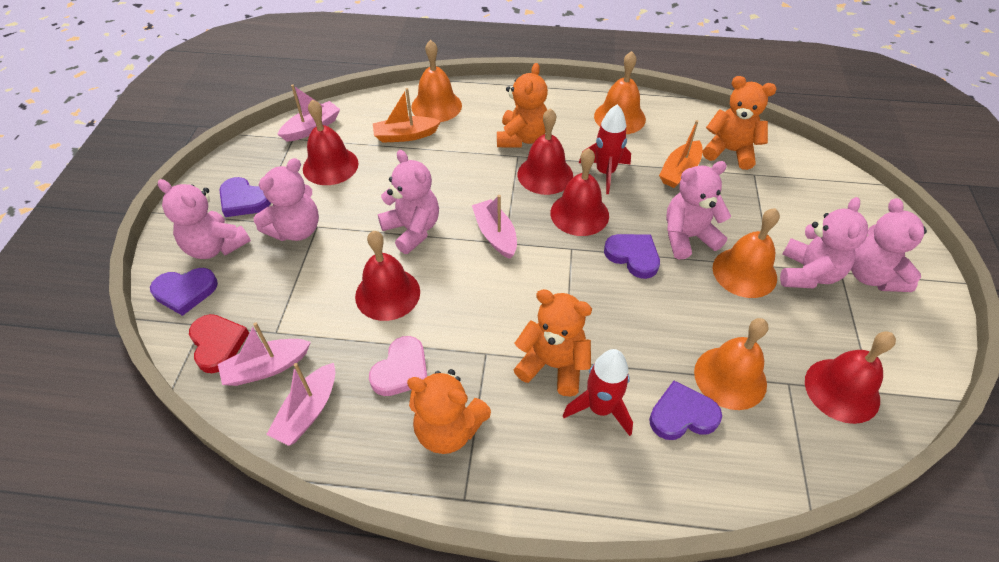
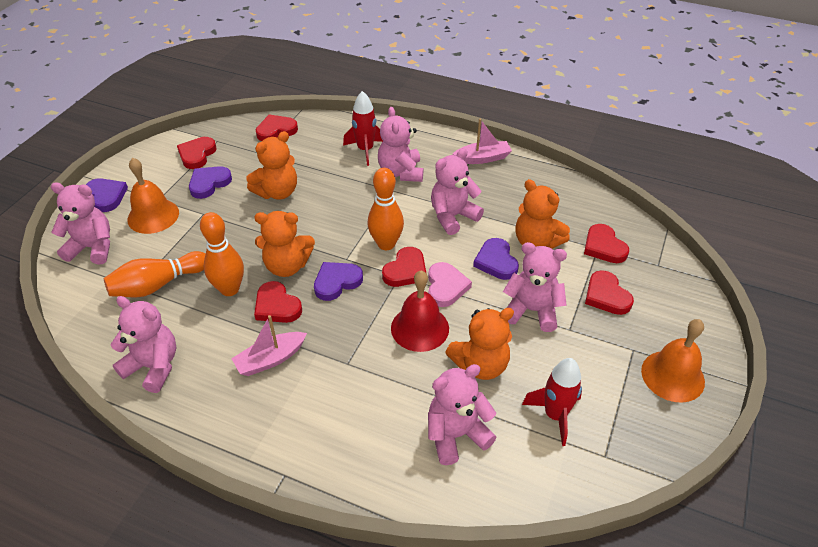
orange bell: 4 -> 2
orange boat: 2 -> 0
orange bowling pin: 0 -> 3
pink boat: 4 -> 2
red bell: 5 -> 1
red heart: 1 -> 6

